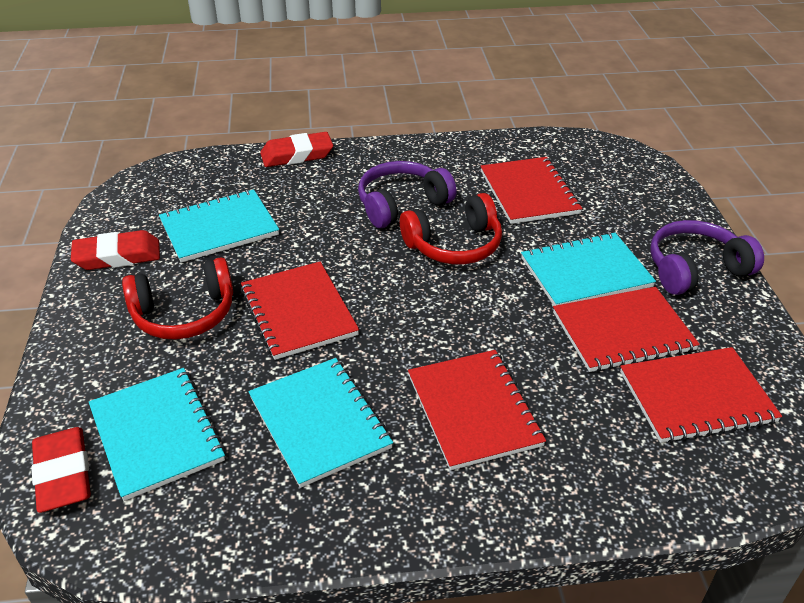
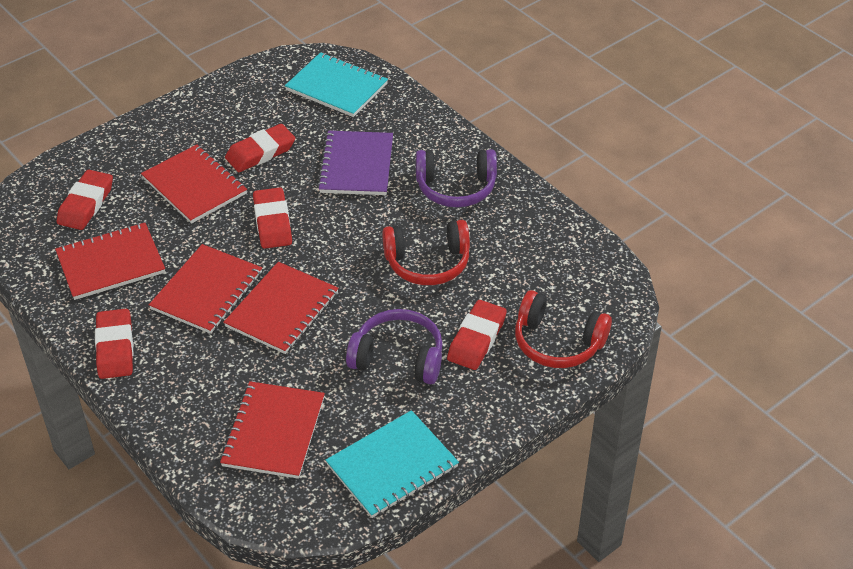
purple notebook: 0 -> 1
red eraser: 3 -> 5
turquoise notebook: 4 -> 2

